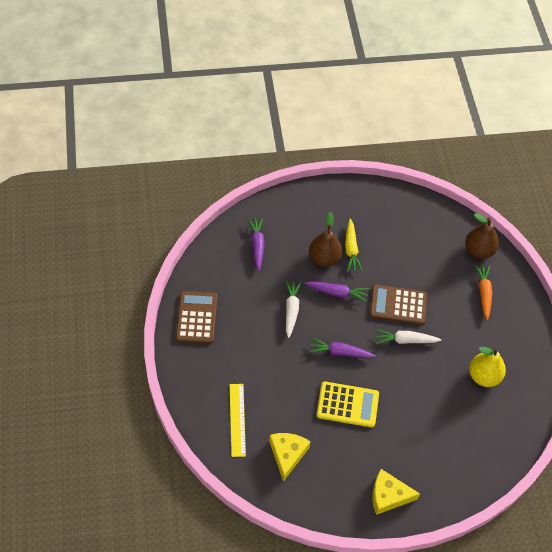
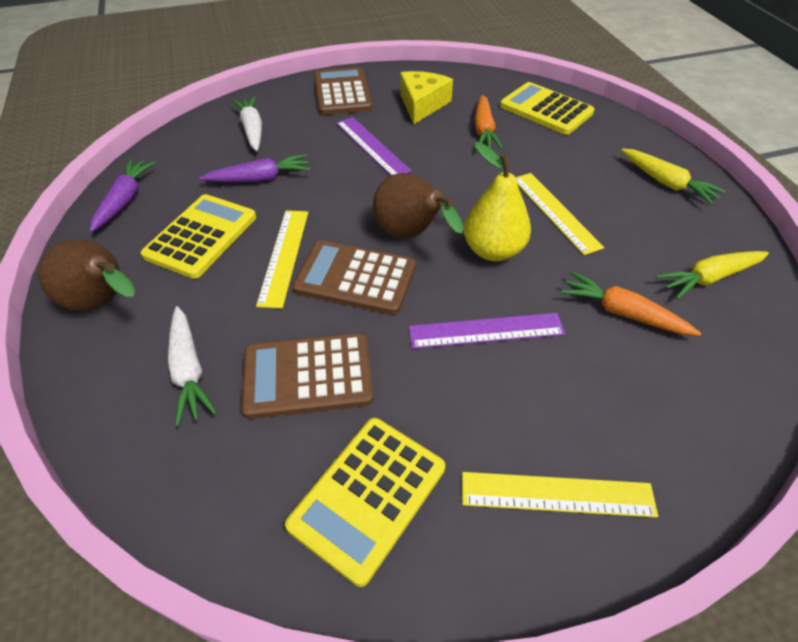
brown calculator: 2 -> 3
orange carrot: 1 -> 2
purple carrot: 3 -> 2
purple ruler: 0 -> 2
yellow calculator: 1 -> 3
yellow carrot: 1 -> 2
yellow cheese: 2 -> 1
yellow ruler: 1 -> 3

